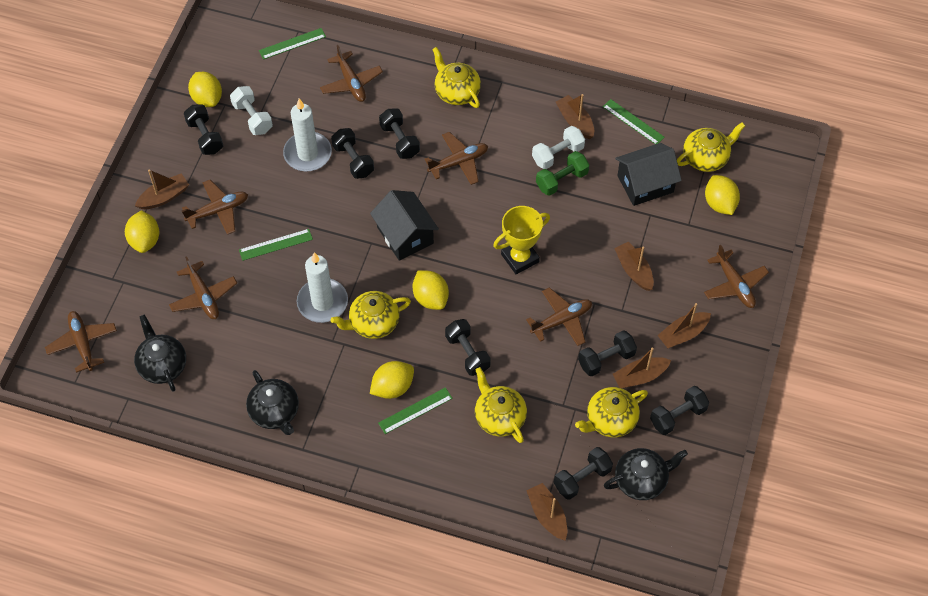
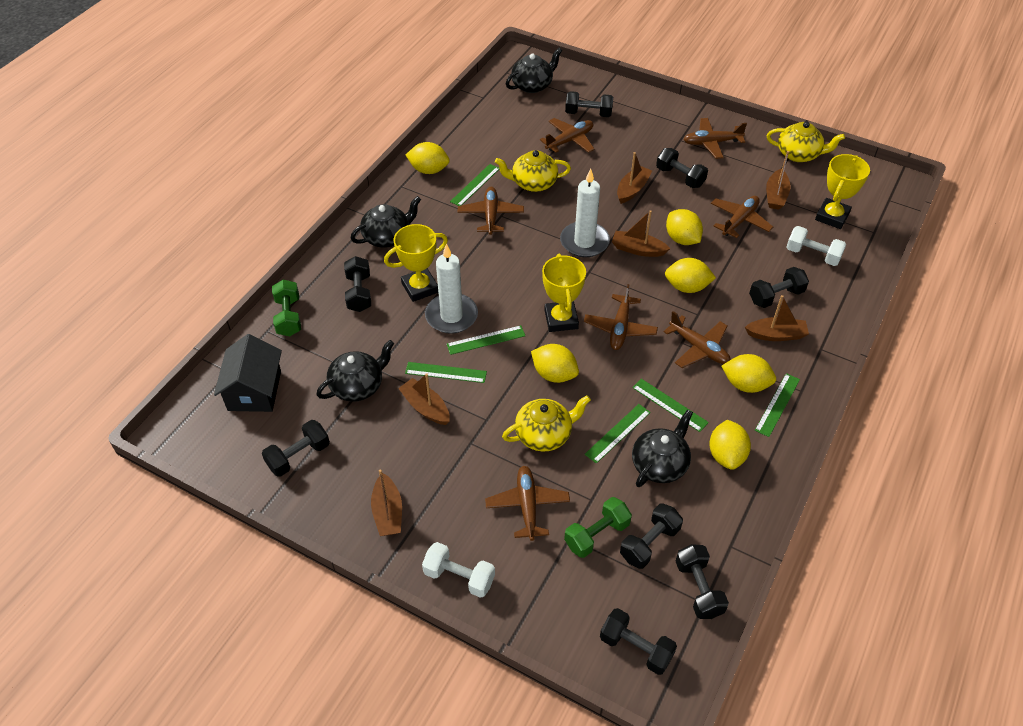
black dumbbell: 7 -> 8
black house: 2 -> 1
black teapot: 3 -> 4
green dumbbell: 1 -> 2
green ruler: 4 -> 6
yellow lemon: 5 -> 6
yellow teapot: 5 -> 3
yellow trophy: 1 -> 3

